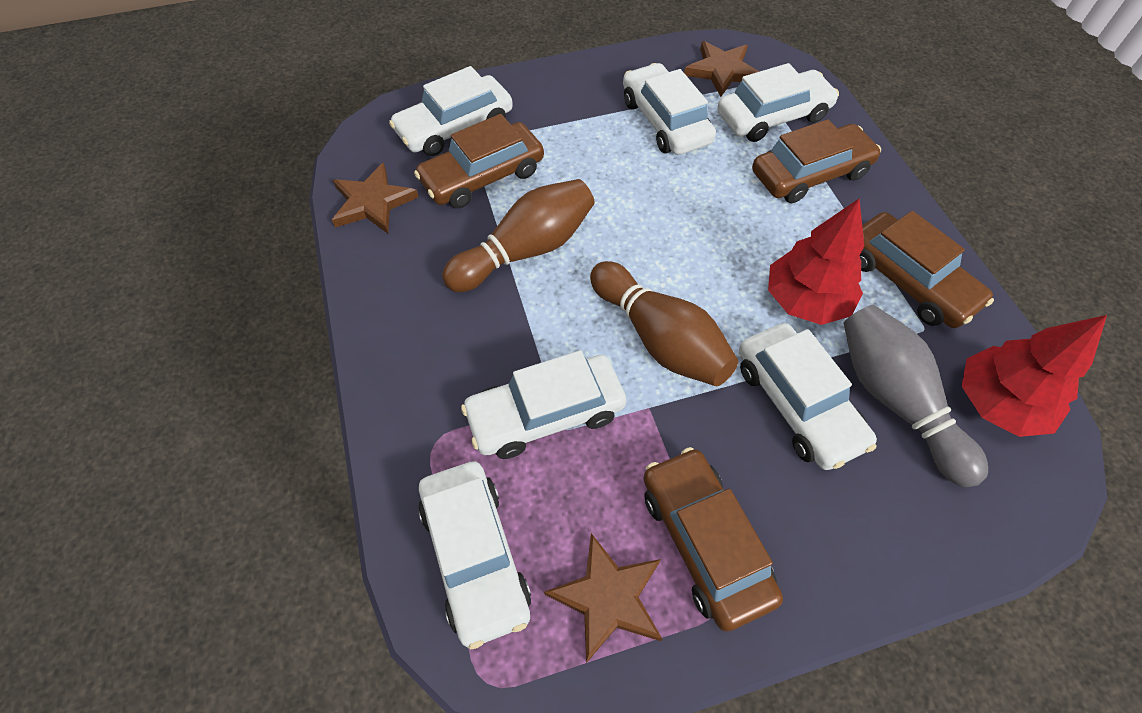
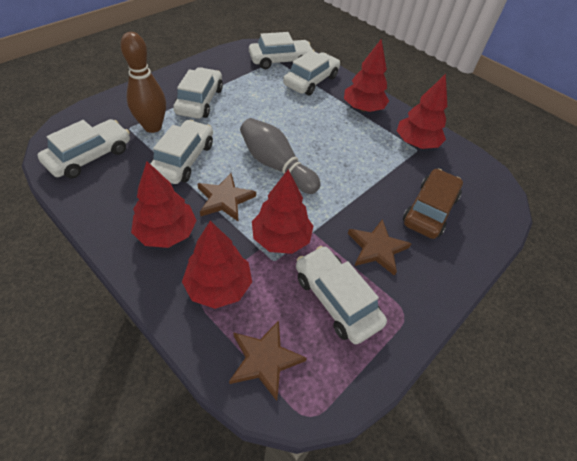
brown bowling pin: 2 -> 1
brown car: 4 -> 1
red tree: 2 -> 5

